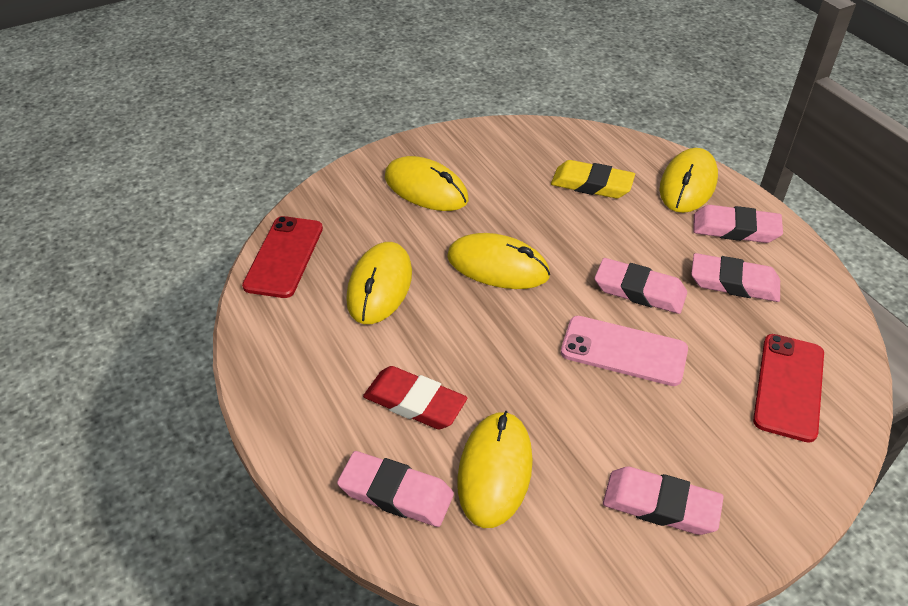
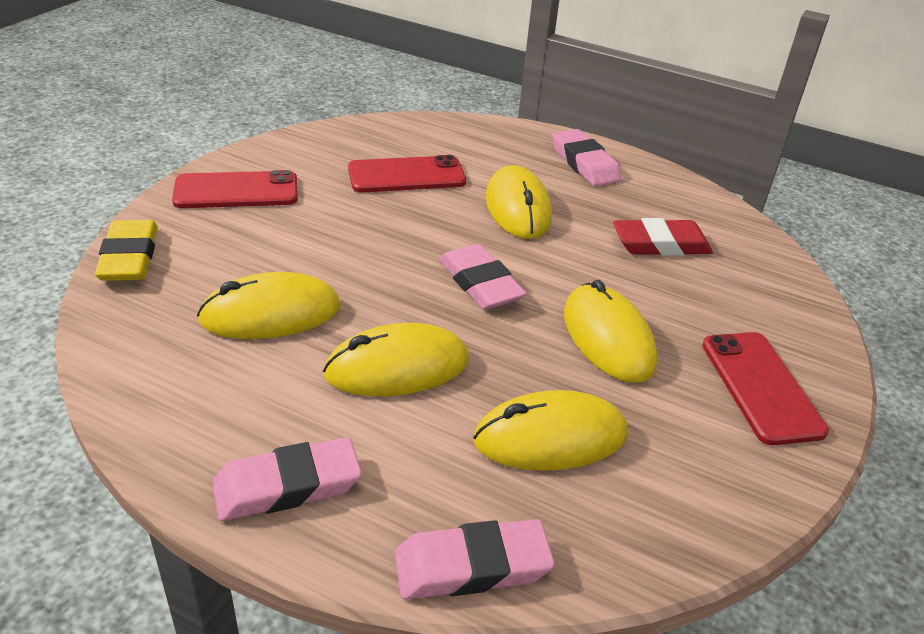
pink eraser: 5 -> 4
pink phone: 1 -> 0
red phone: 2 -> 3

